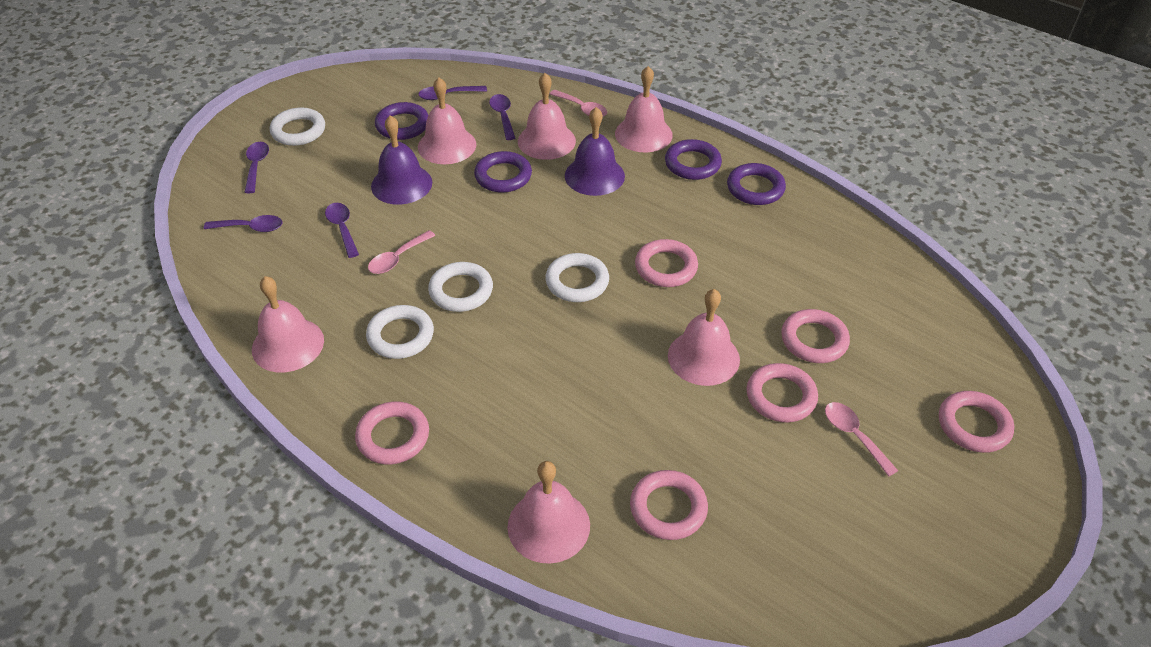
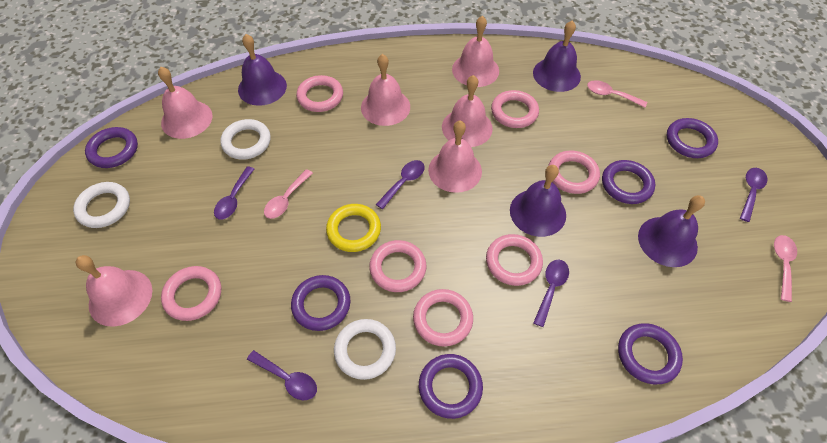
pink ring: 6 -> 7
purple bell: 2 -> 4
purple ring: 4 -> 6
white ring: 4 -> 3
yellow ring: 0 -> 1

